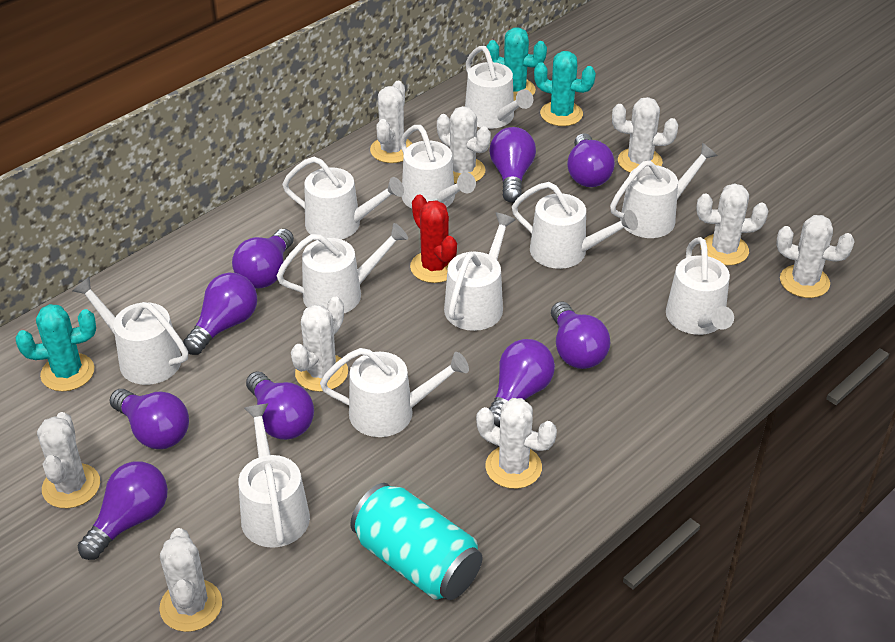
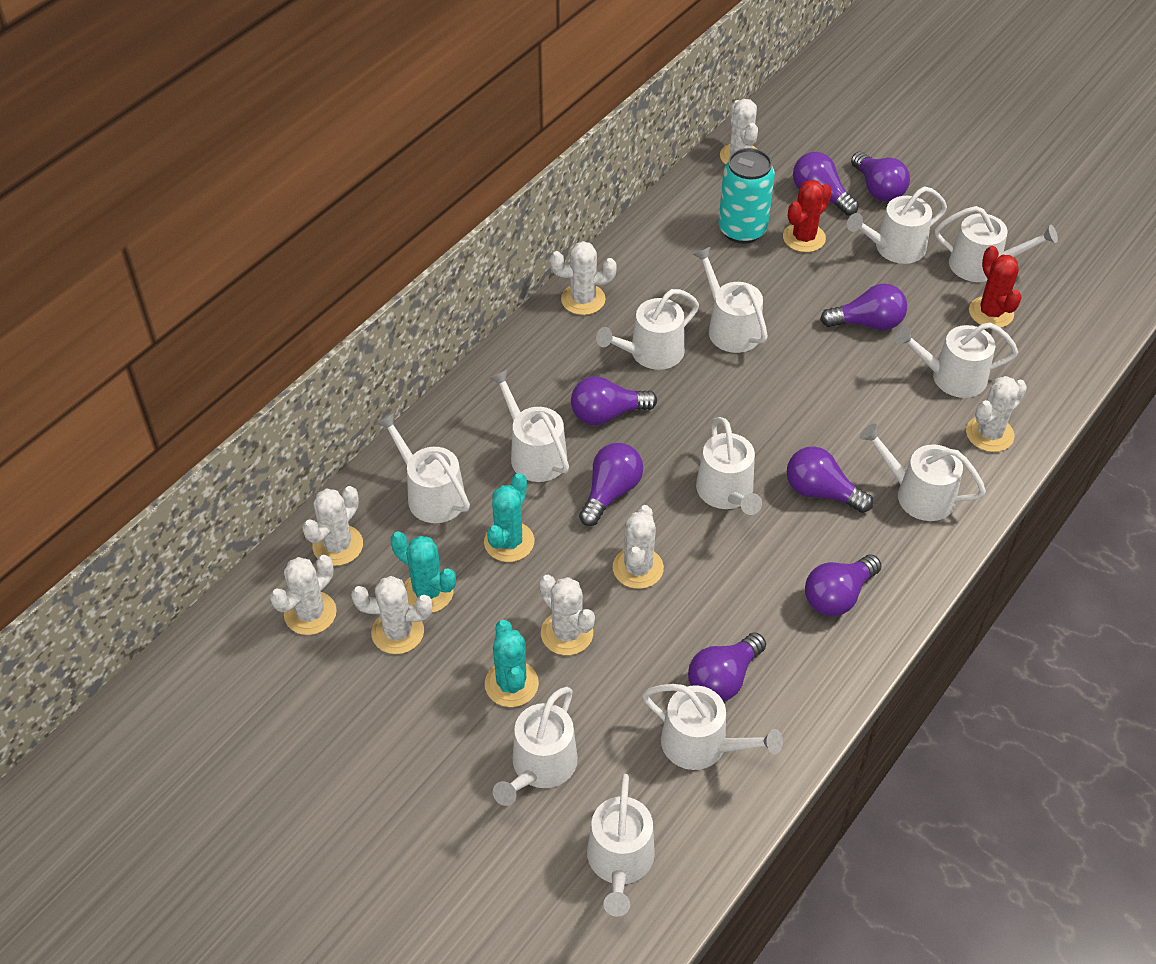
purple light bulb: 9 -> 8
red cactus: 1 -> 2
white cactus: 9 -> 8
white watering can: 11 -> 12

